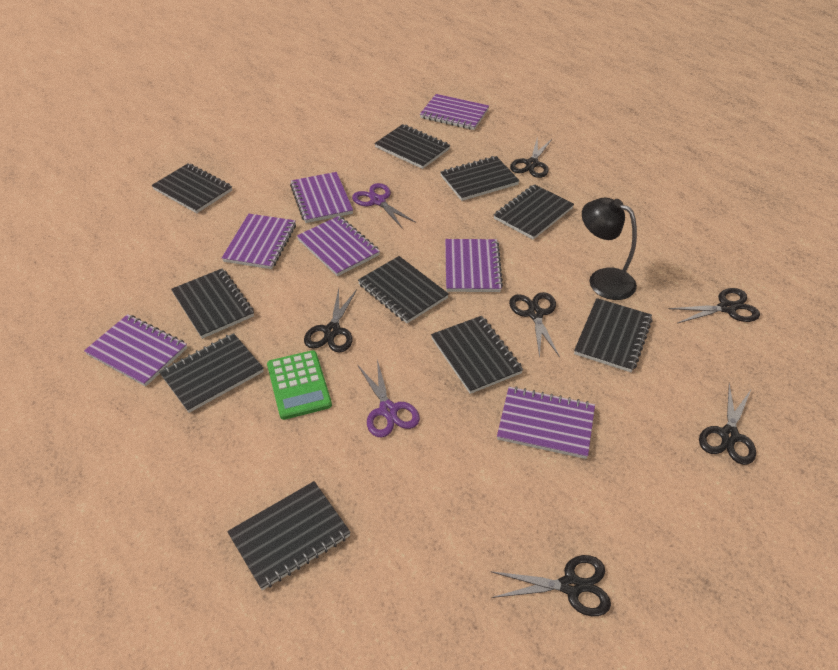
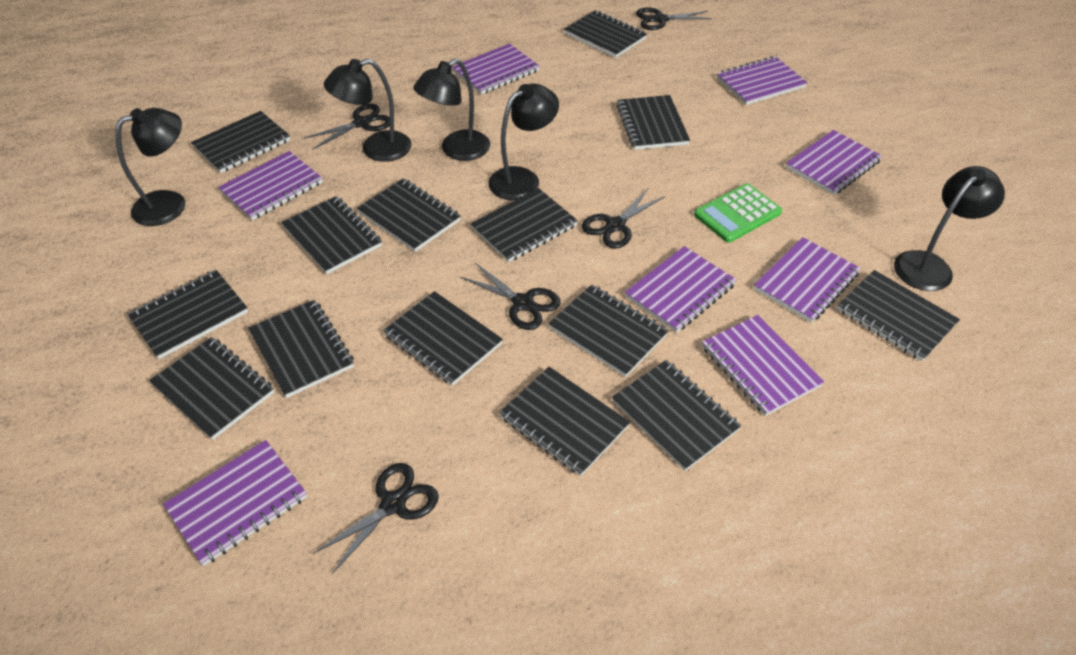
black lamp: 1 -> 5
black notebook: 10 -> 14
black scissors: 6 -> 5
purple notebook: 7 -> 8
purple scissors: 2 -> 0

